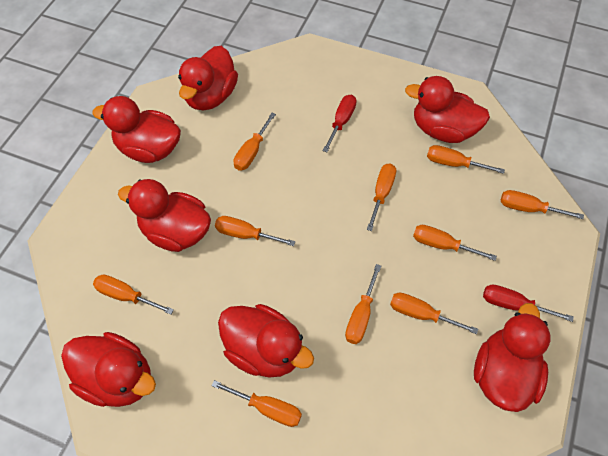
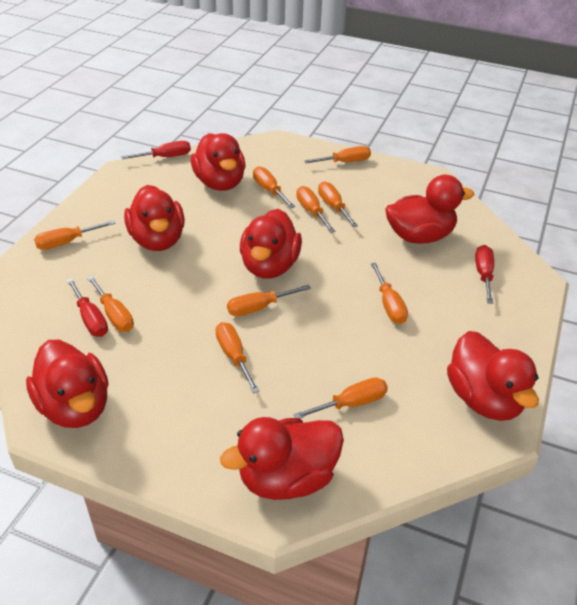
red screwdriver: 2 -> 3

